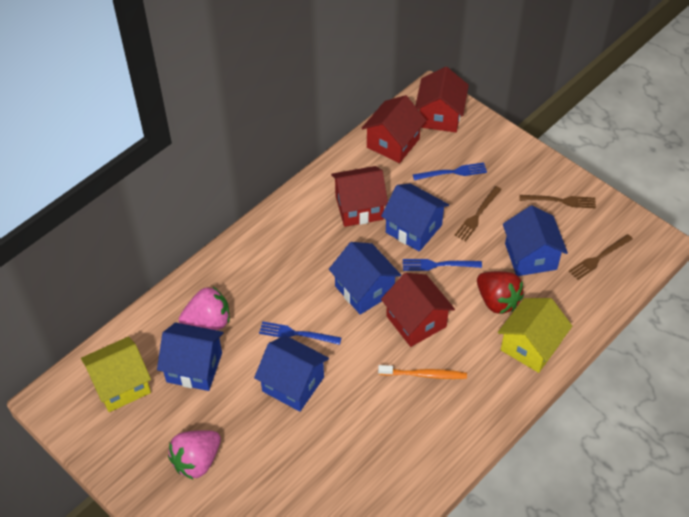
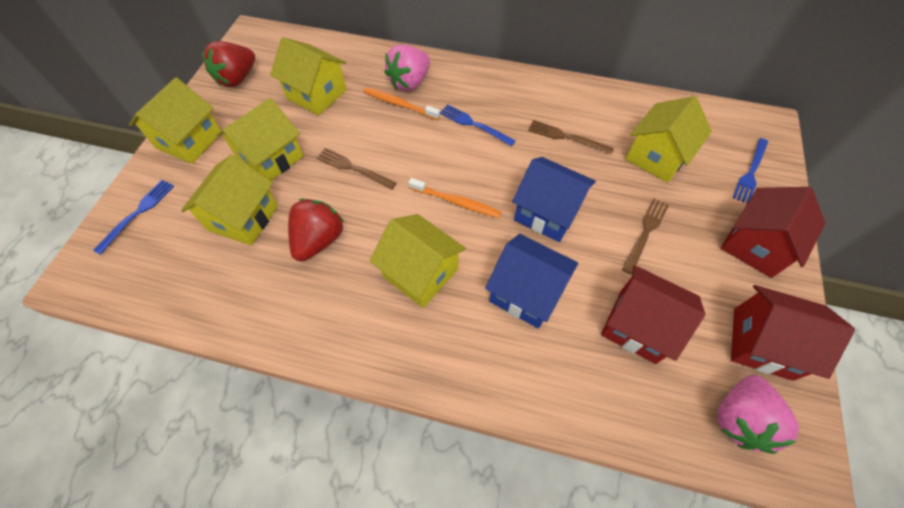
blue house: 5 -> 2
orange toothbrush: 1 -> 2
red house: 4 -> 3
red strawberry: 1 -> 2
yellow house: 2 -> 6

